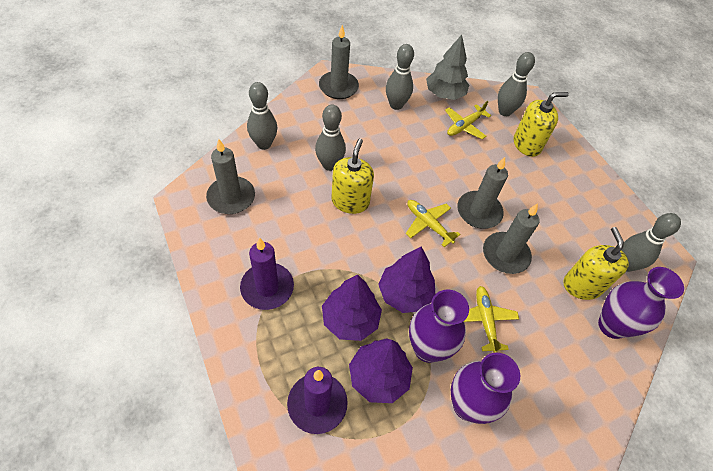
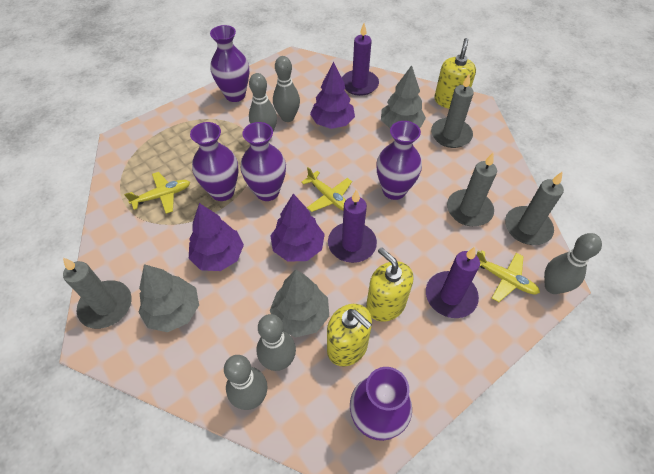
grey tree: 1 -> 3
purple candle: 2 -> 3
purple vase: 3 -> 5

